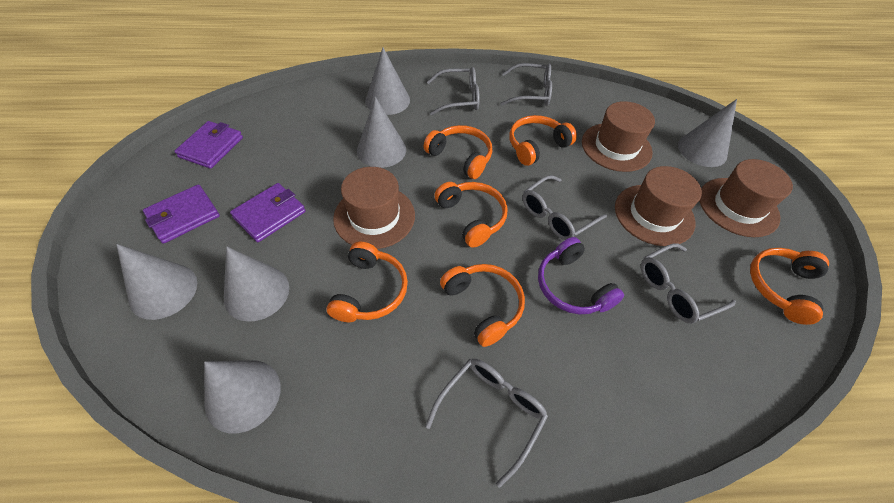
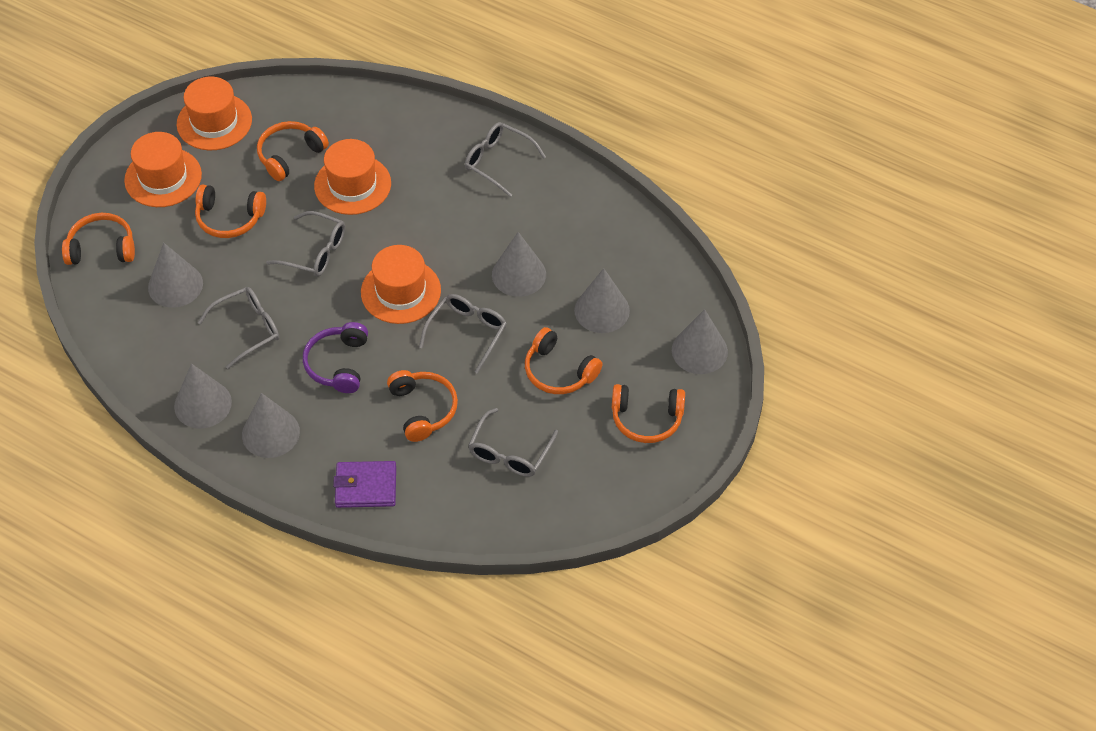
brown hat: 4 -> 0
orange hat: 0 -> 4
purple wallet: 3 -> 1

